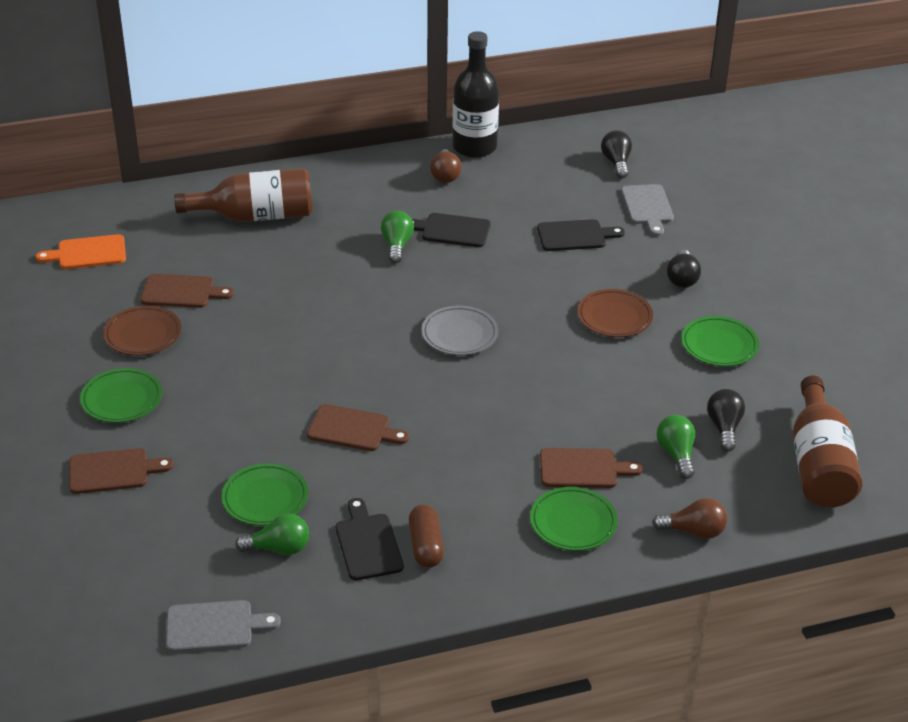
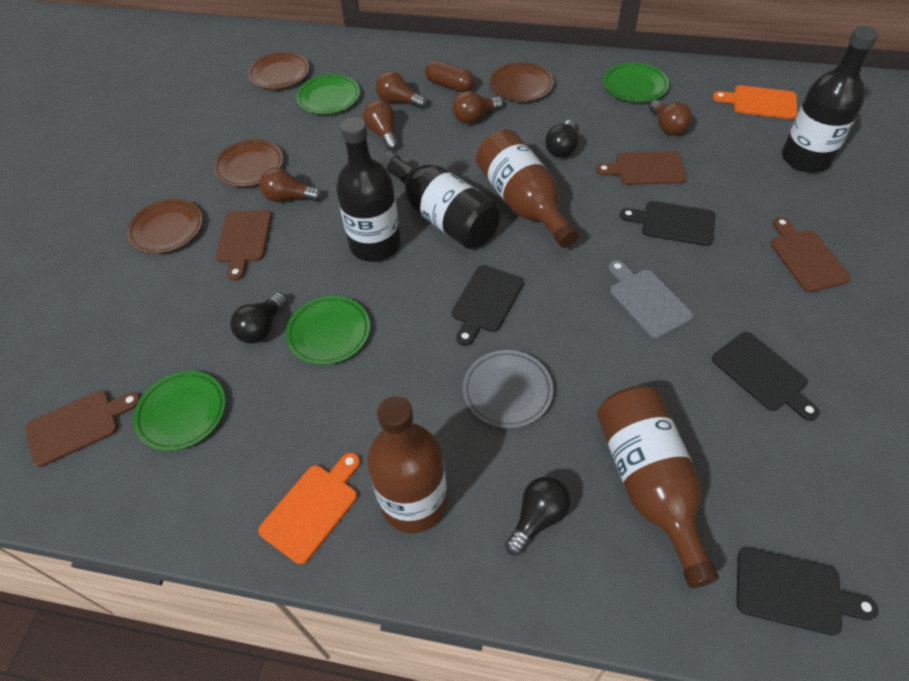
black bottle: 1 -> 3
black cutting board: 3 -> 4
brown bottle: 2 -> 3
brown light bulb: 2 -> 5
brown plate: 2 -> 4
green light bulb: 3 -> 0
grey cutting board: 2 -> 1
orange cutting board: 1 -> 2

